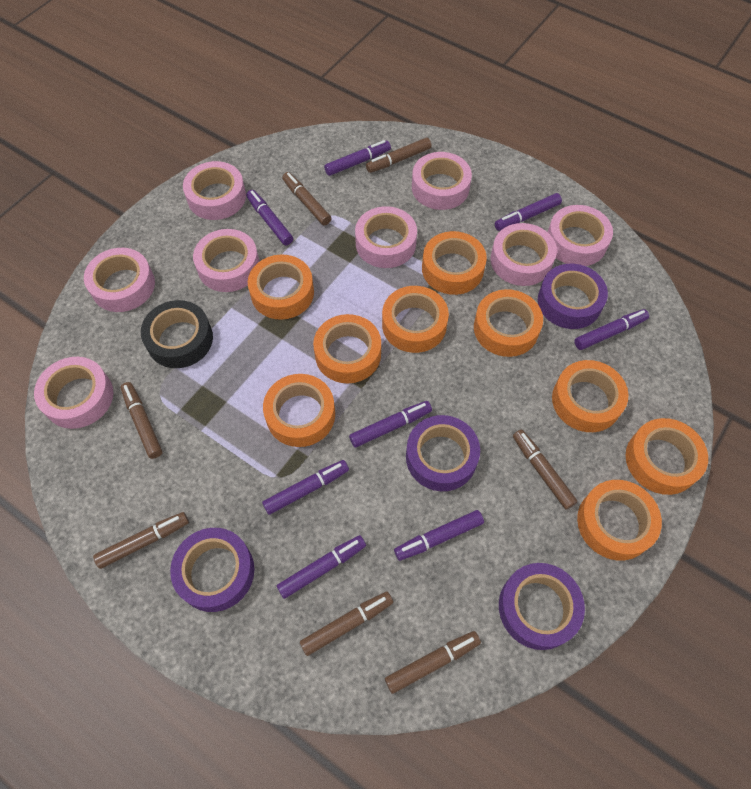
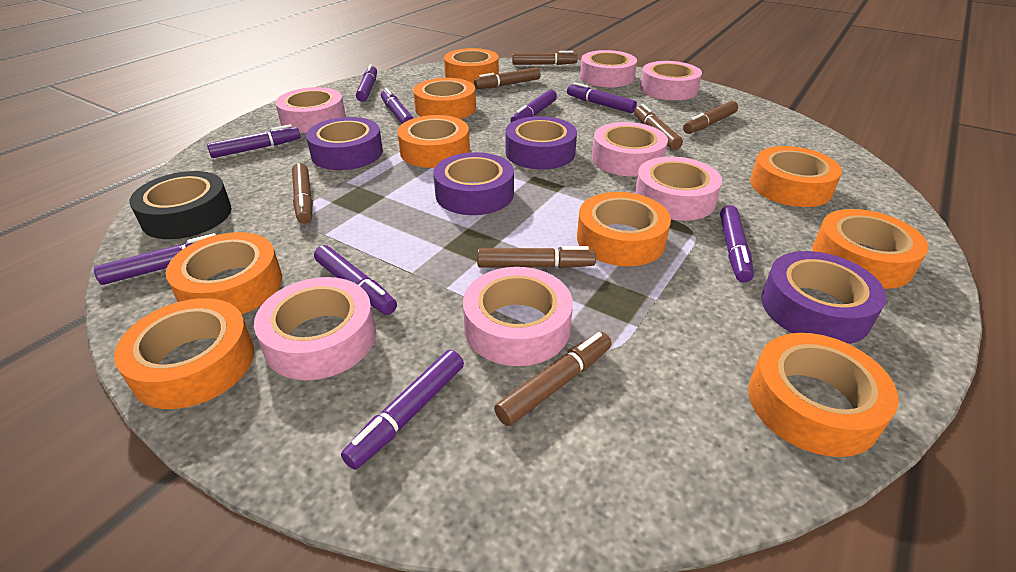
pink tape: 8 -> 7
purple marker: 8 -> 9

